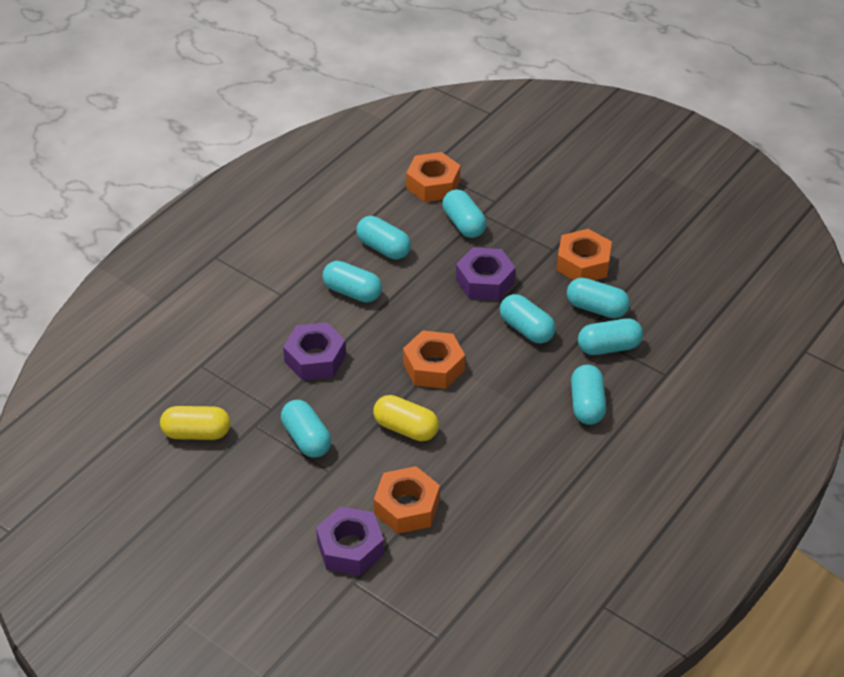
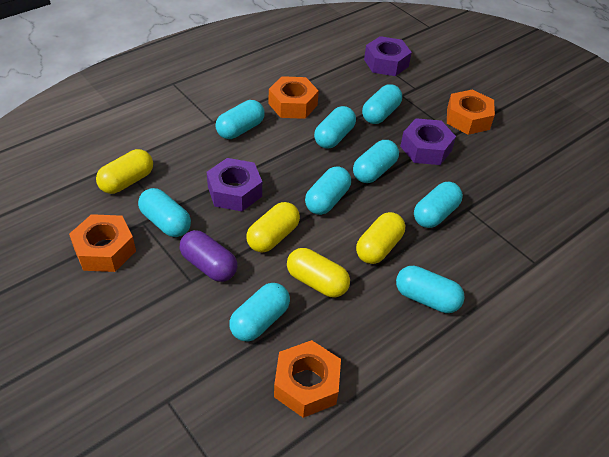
purple capsule: 0 -> 1
turquoise capsule: 8 -> 9
yellow capsule: 2 -> 4

